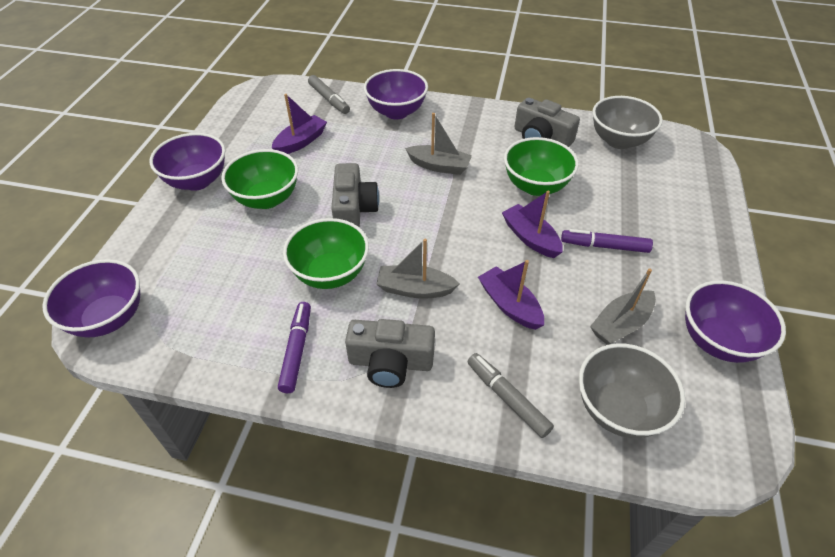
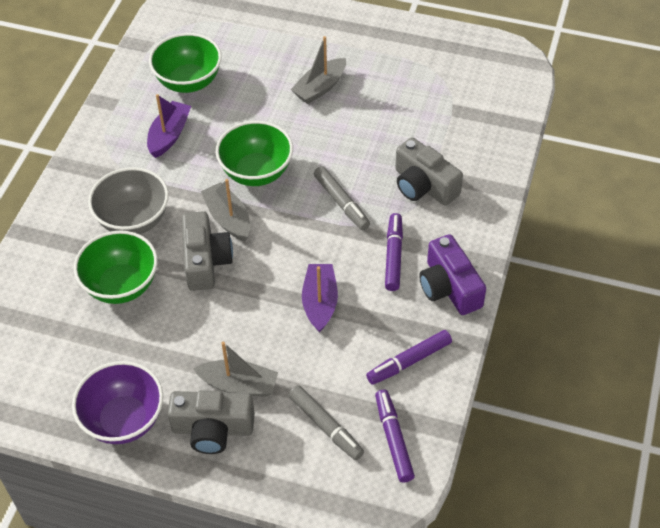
grey bowl: 2 -> 1
purple boat: 3 -> 2
purple bowl: 4 -> 1
purple camera: 0 -> 1
purple marker: 2 -> 3

